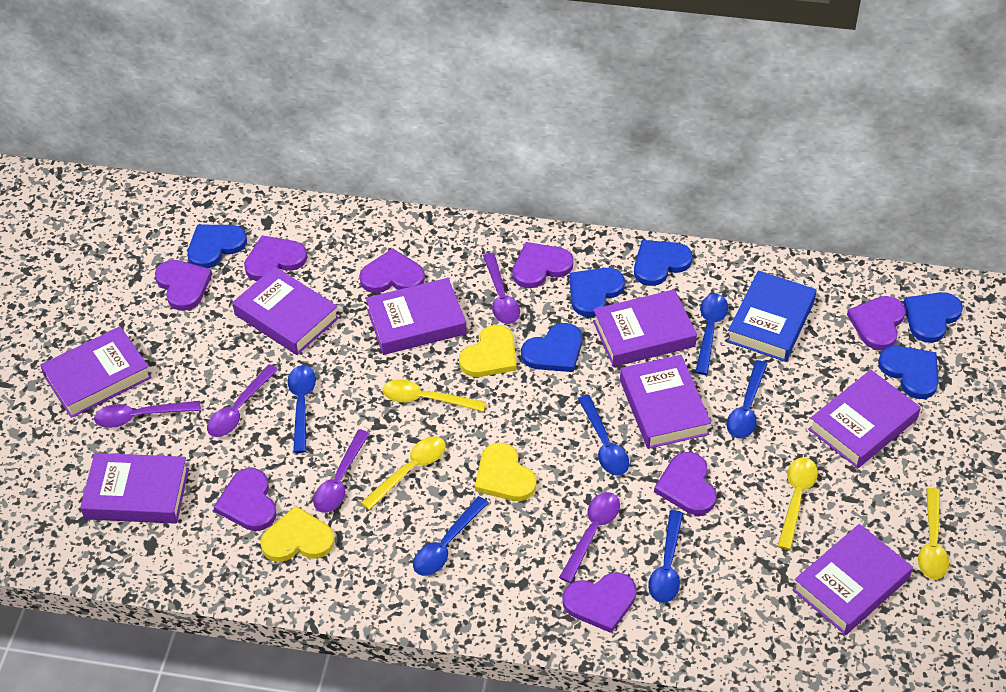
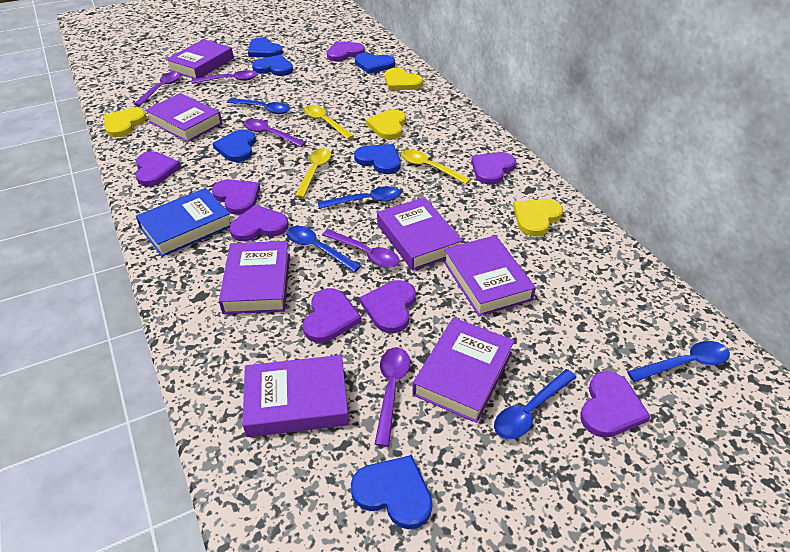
blue spoon: 6 -> 5
purple book: 8 -> 7
yellow heart: 3 -> 4
yellow spoon: 4 -> 3

